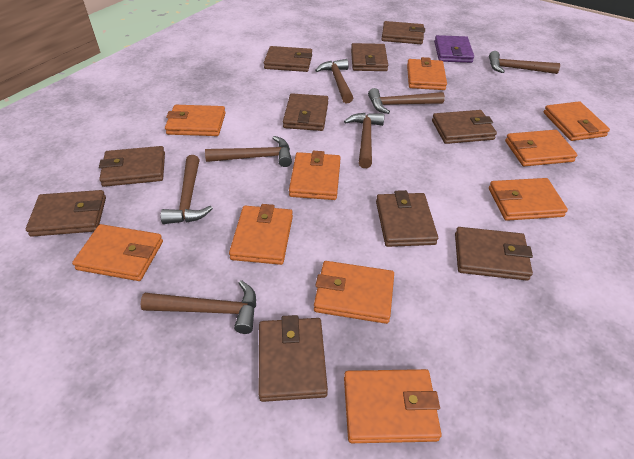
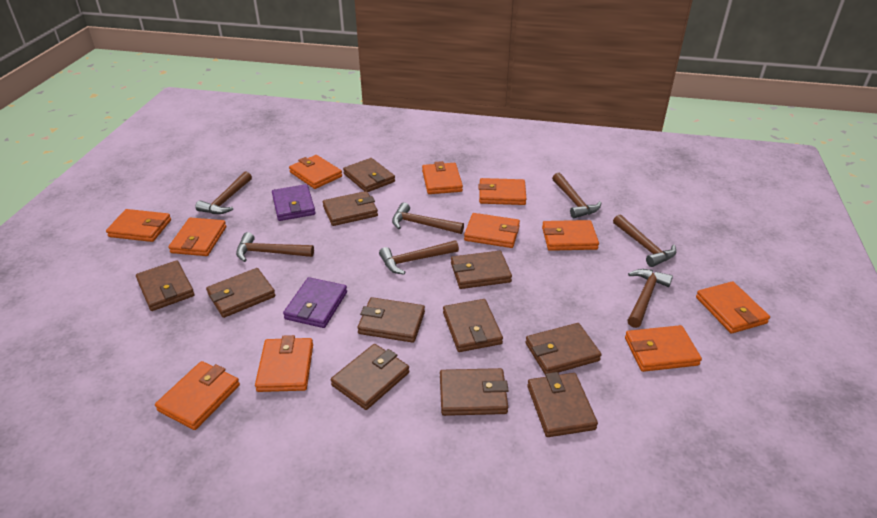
brown wallet: 10 -> 11
orange wallet: 10 -> 11
purple wallet: 1 -> 2

